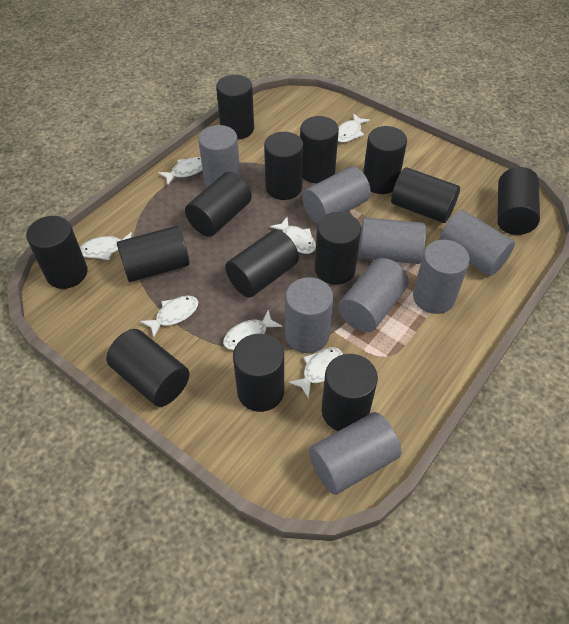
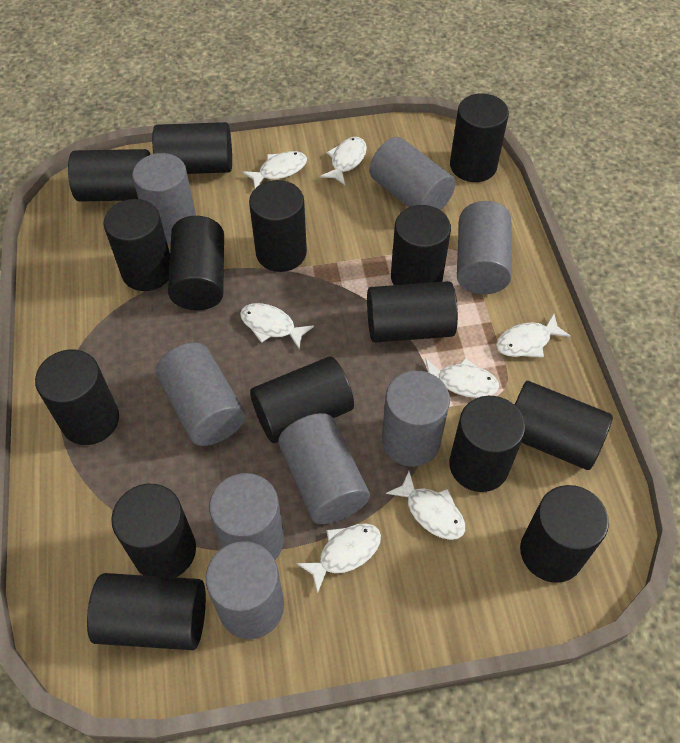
black cylinder: 14 -> 15

